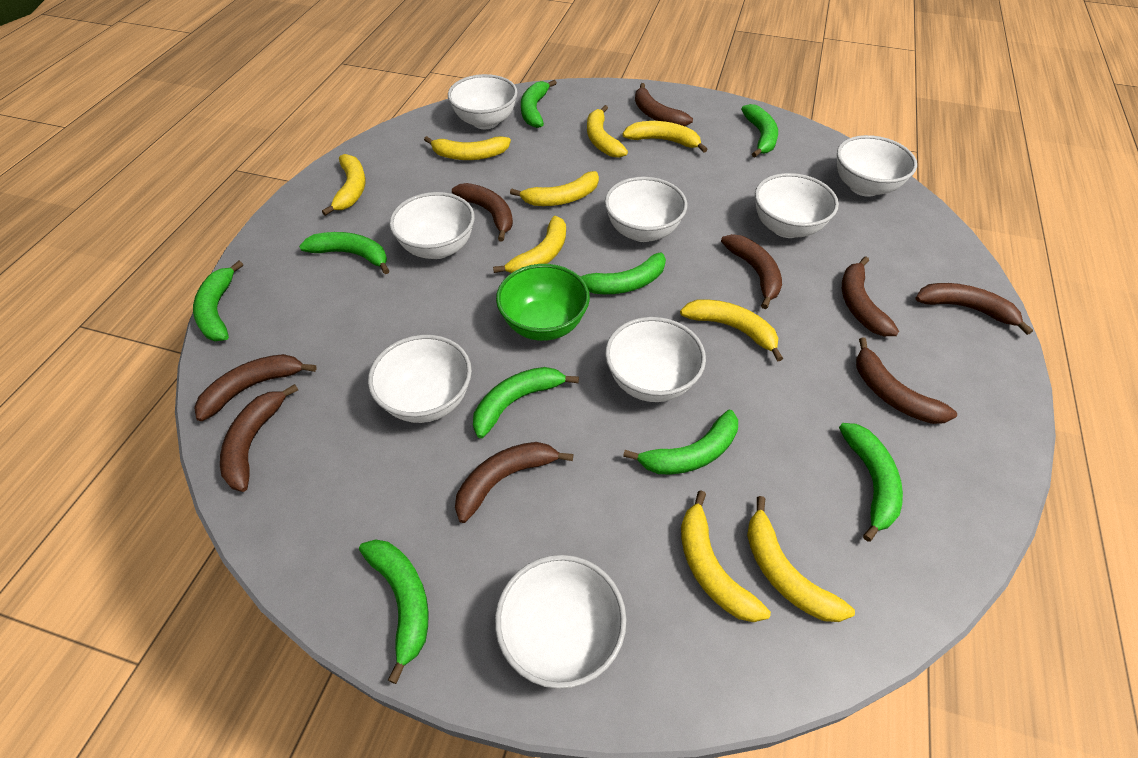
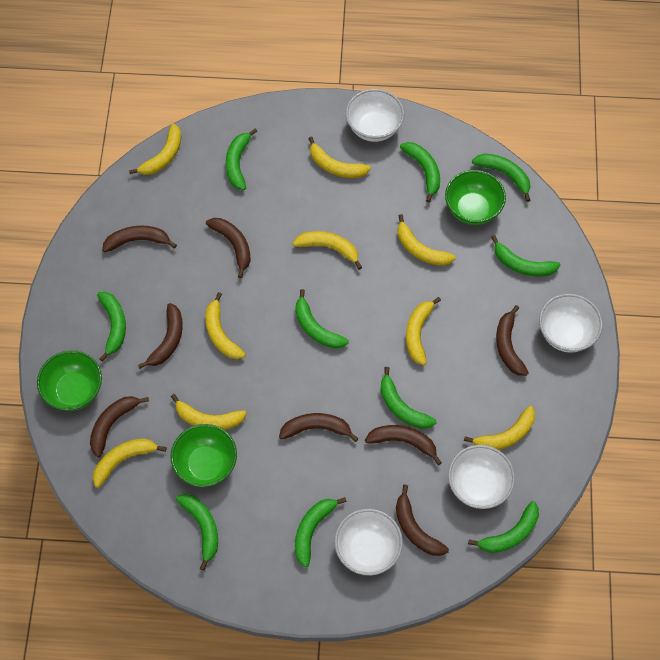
brown banana: 9 -> 8
green banana: 9 -> 10
green bowl: 1 -> 3
white bowl: 8 -> 4

